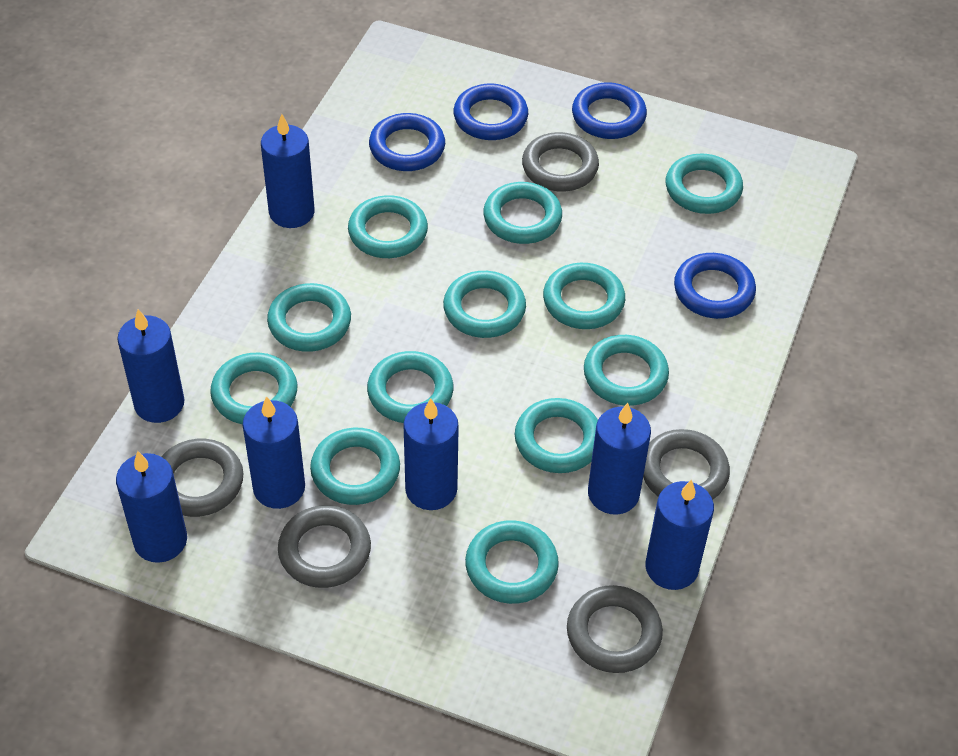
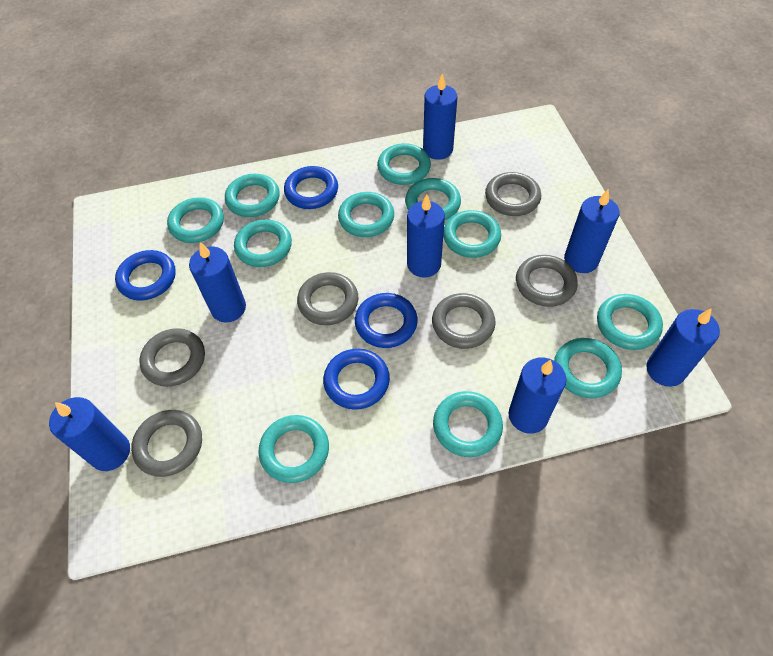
grey ring: 5 -> 6
turquoise ring: 12 -> 11

